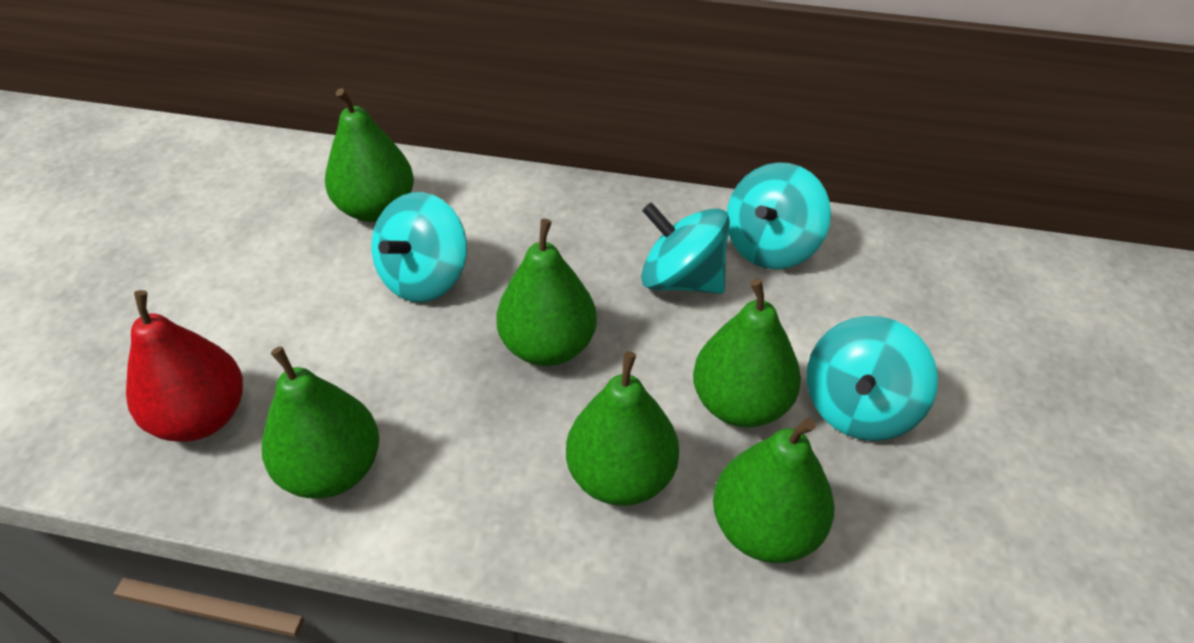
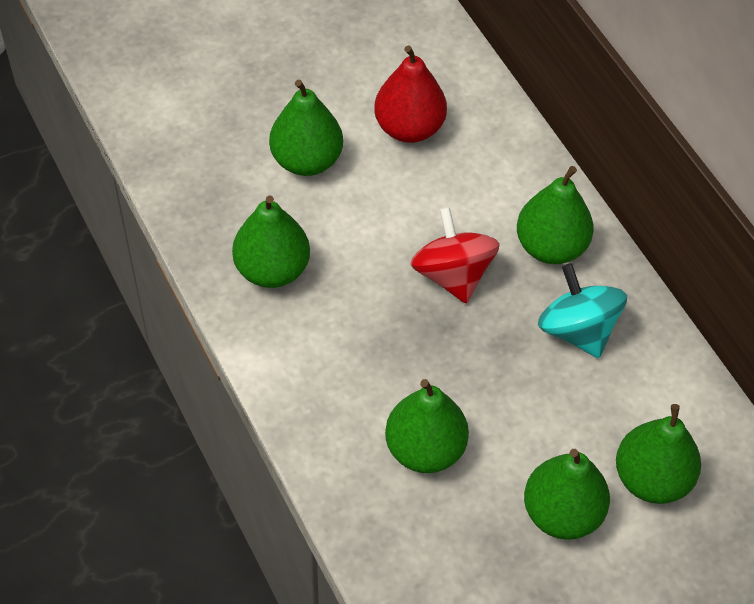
red spinning top: 0 -> 1
turquoise spinning top: 4 -> 1

